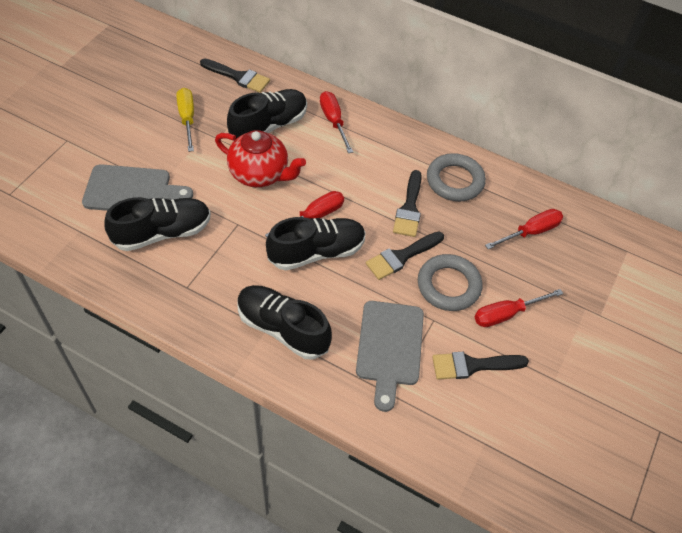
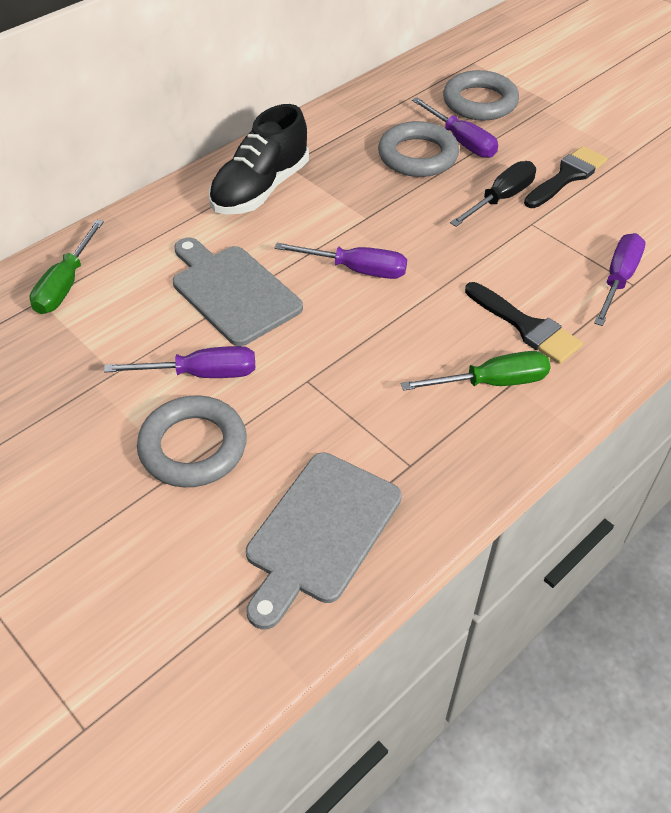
black brush: 4 -> 2
black screwdriver: 0 -> 1
black shoe: 4 -> 1
green screwdriver: 0 -> 2
grey ring: 2 -> 3
purple screwdriver: 0 -> 4
red screwdriver: 4 -> 0
red teapot: 1 -> 0
yellow screwdriver: 1 -> 0

